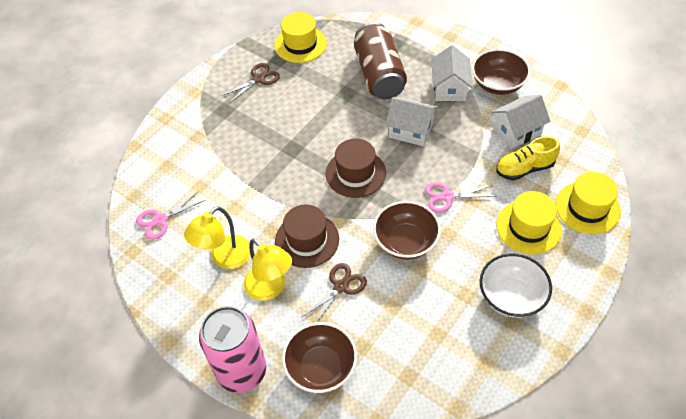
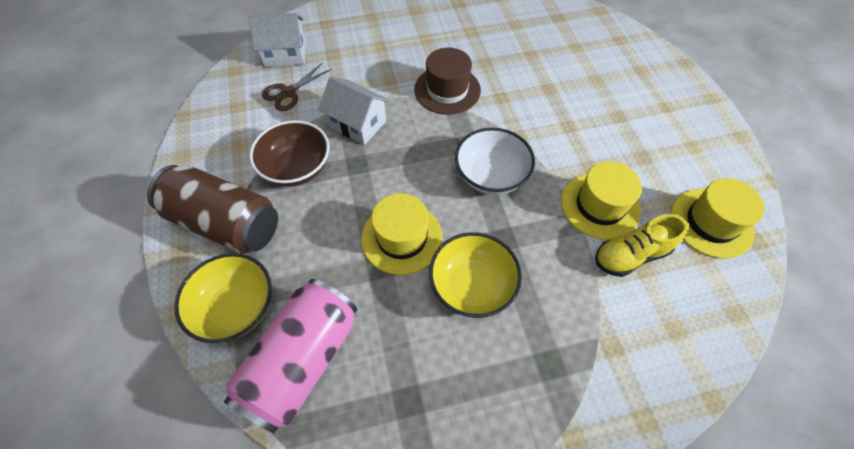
brown bowl: 3 -> 1
brown hat: 2 -> 1
brown scissors: 2 -> 1
pink scissors: 2 -> 0
white house: 3 -> 2
yellow bowl: 0 -> 2
yellow lamp: 2 -> 0

